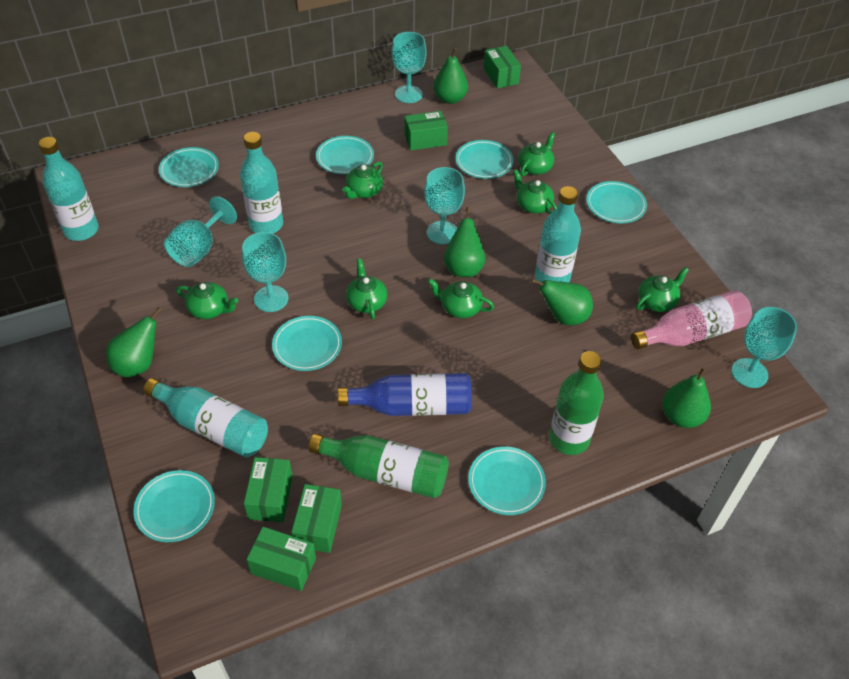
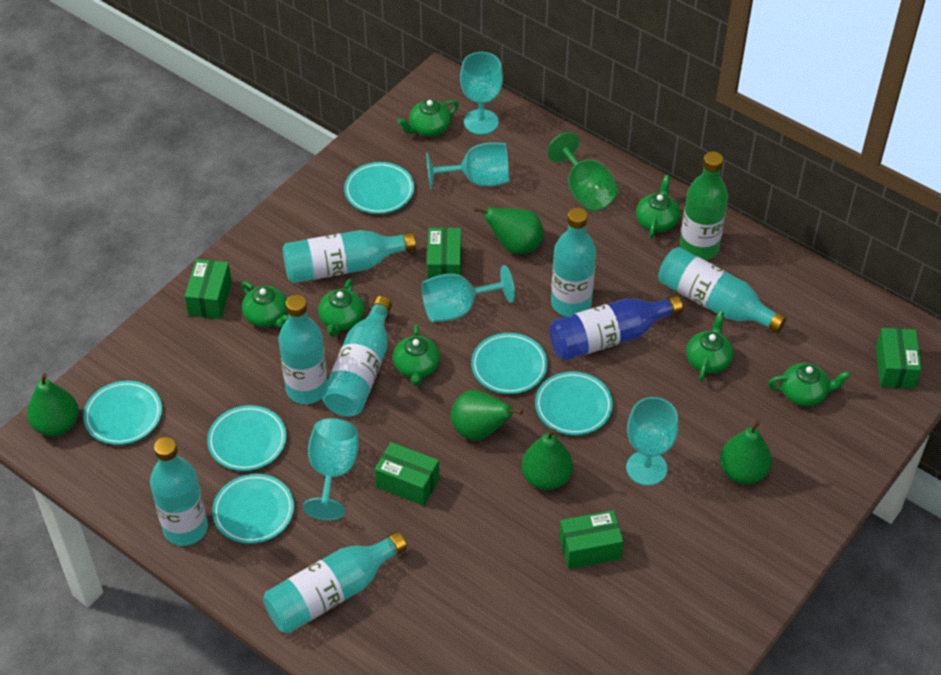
green bottle: 2 -> 1
green goblet: 0 -> 1
pink bottle: 1 -> 0
turquoise bottle: 4 -> 7
turquoise plate: 7 -> 6

